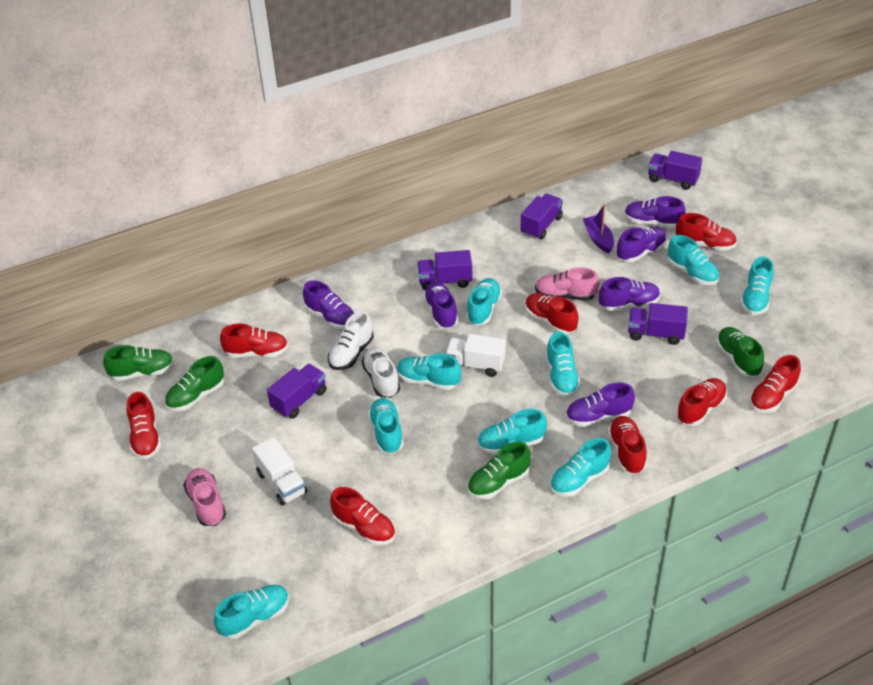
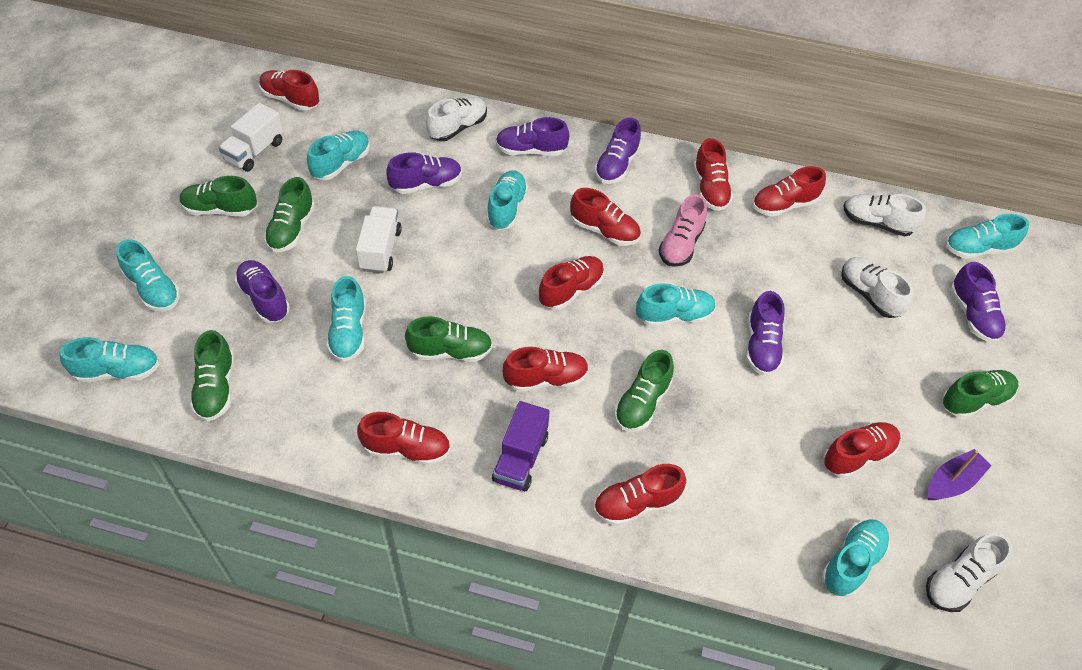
green shoe: 4 -> 6
pink shoe: 2 -> 1
purple truck: 5 -> 1
red shoe: 8 -> 9
turquoise shoe: 9 -> 8
white shoe: 2 -> 4

